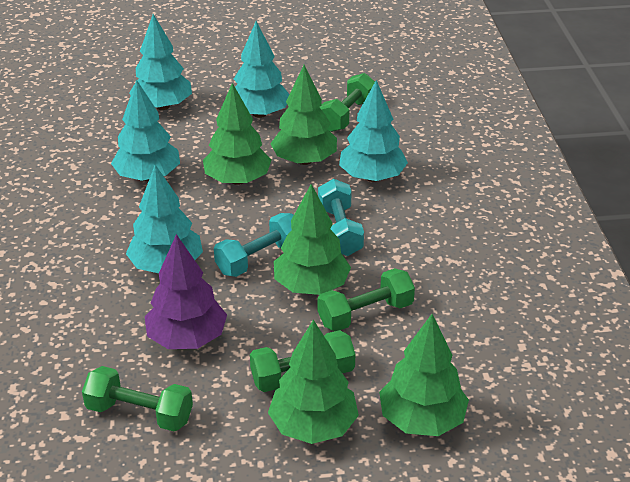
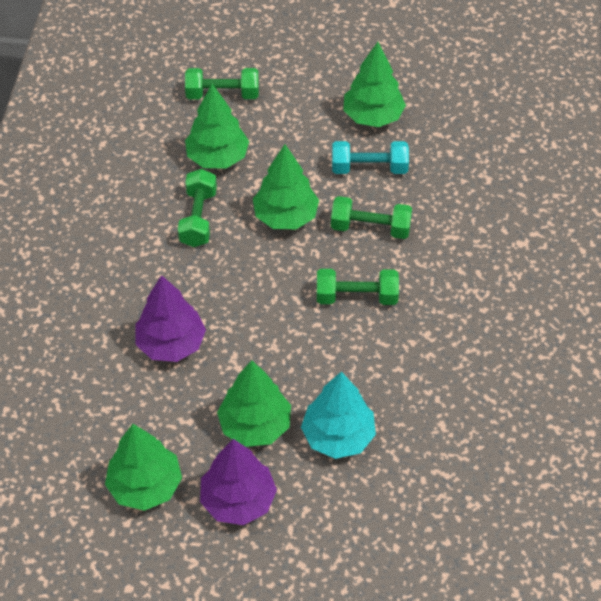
purple tree: 1 -> 2
turquoise dumbbell: 2 -> 1
turquoise tree: 5 -> 1

